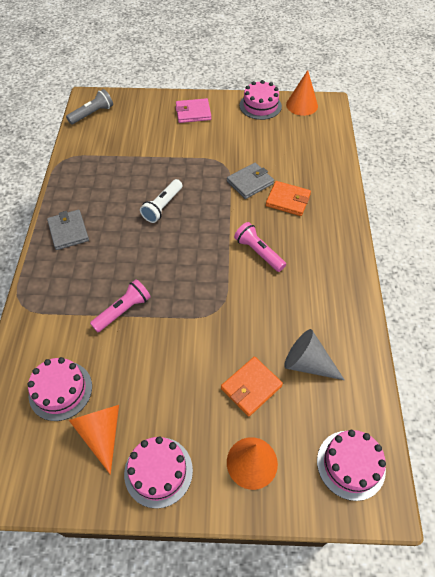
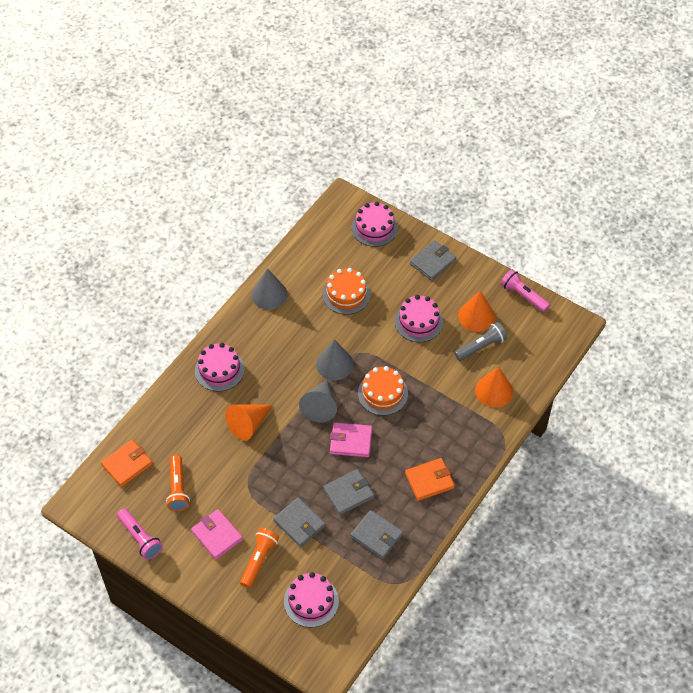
grey cone: 1 -> 3
grey wallet: 2 -> 4
orange cake: 0 -> 2
orange flashlight: 0 -> 2
pink wallet: 1 -> 2
white flashlight: 1 -> 0

